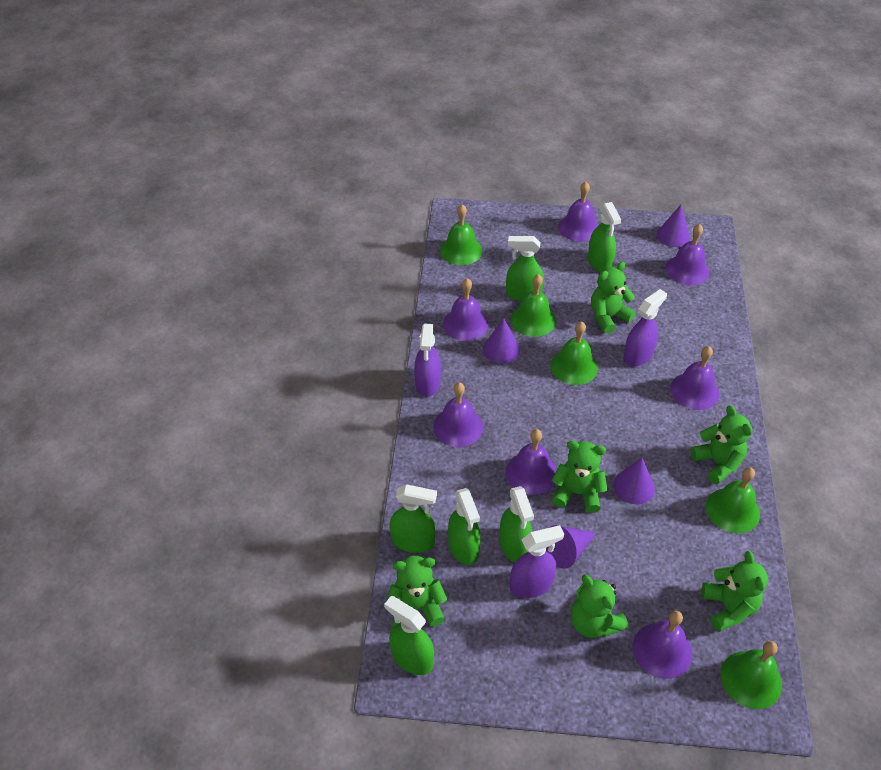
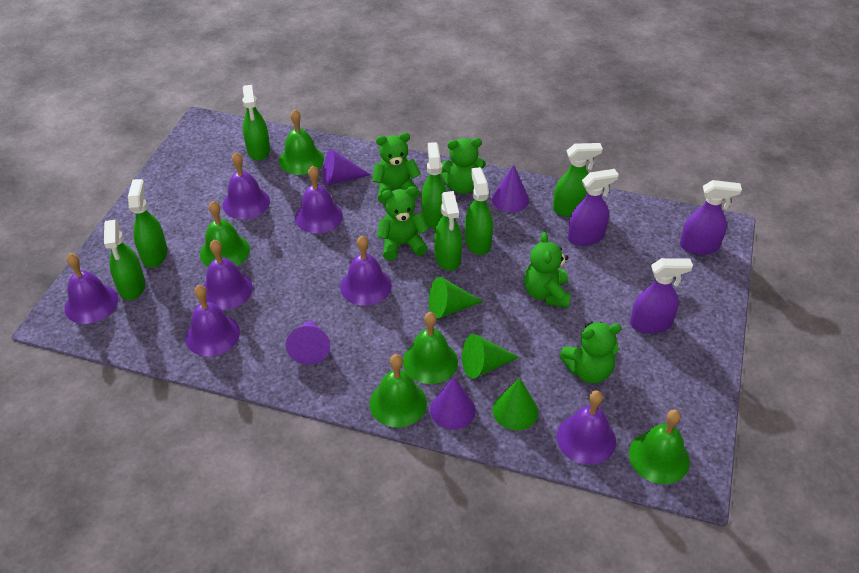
green cone: 0 -> 3
green spray bottle: 6 -> 7
green teddy bear: 6 -> 5

